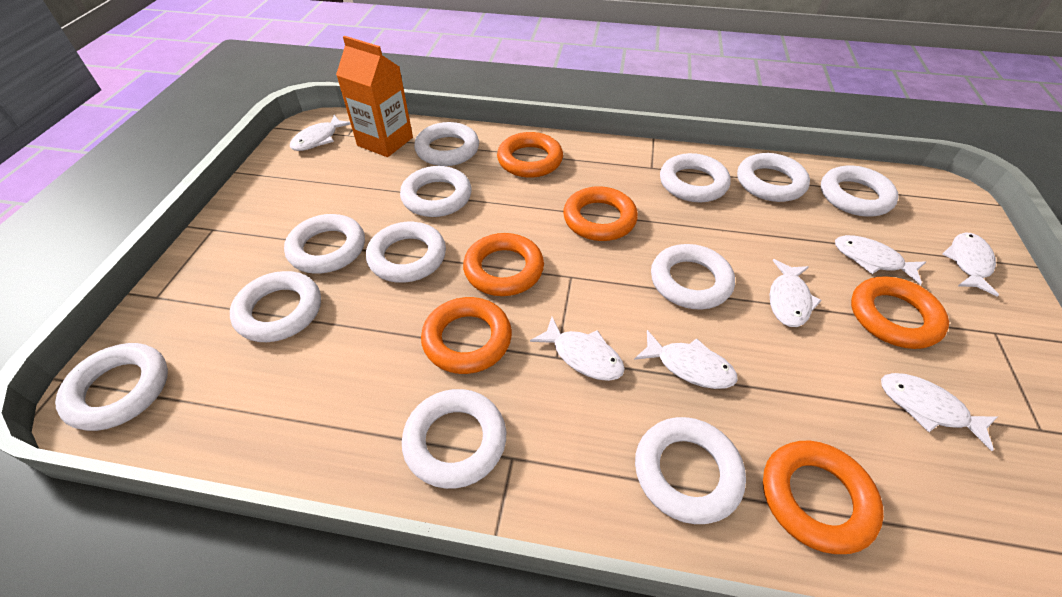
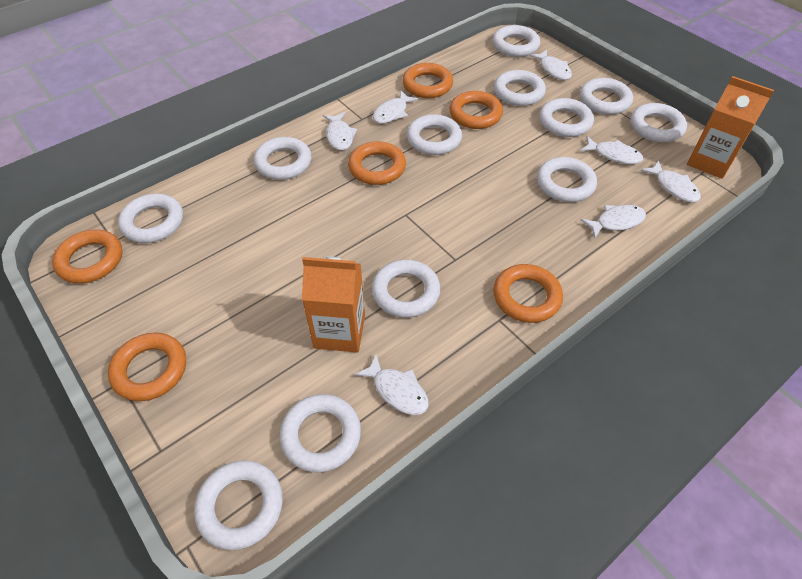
orange carton: 1 -> 2

